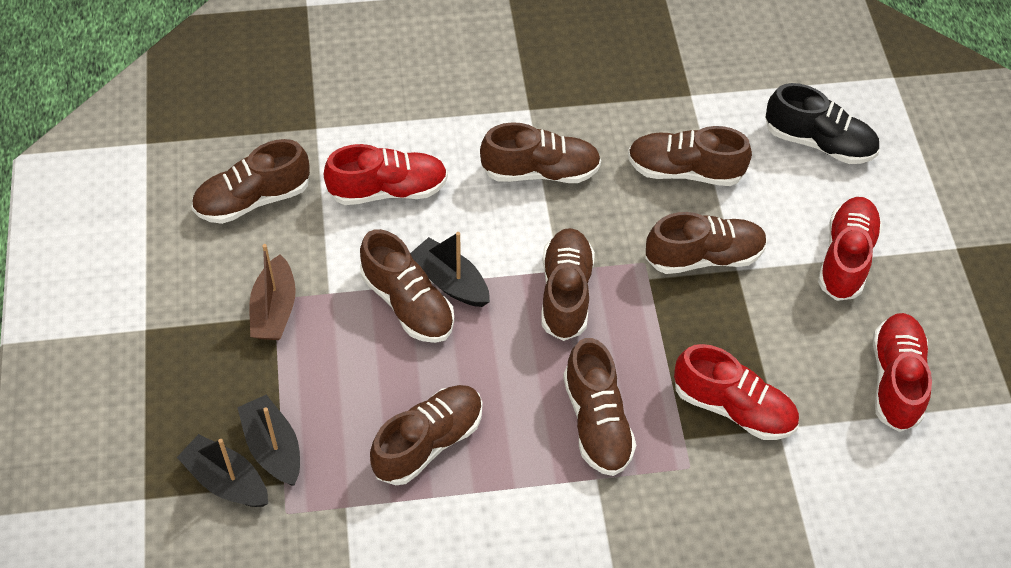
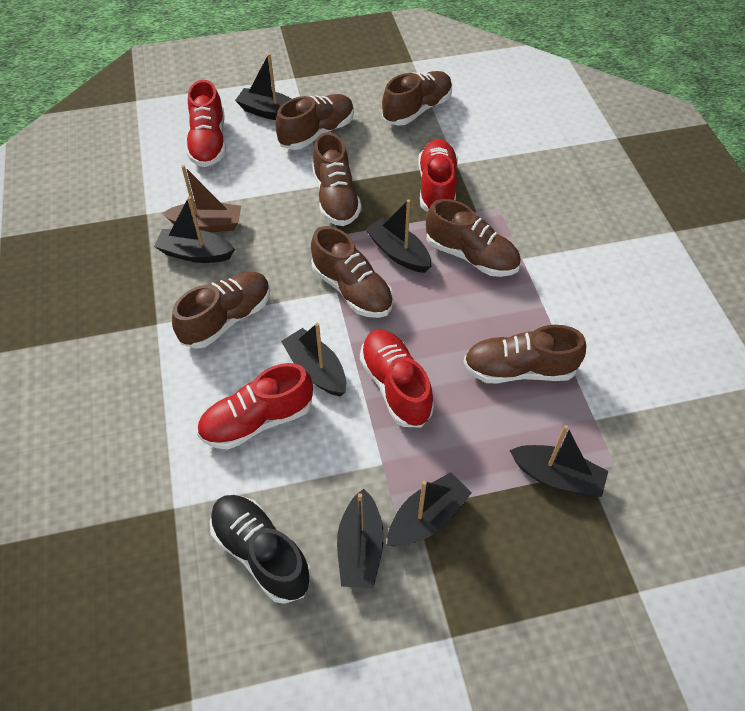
black boat: 3 -> 7
brown shoe: 8 -> 7

